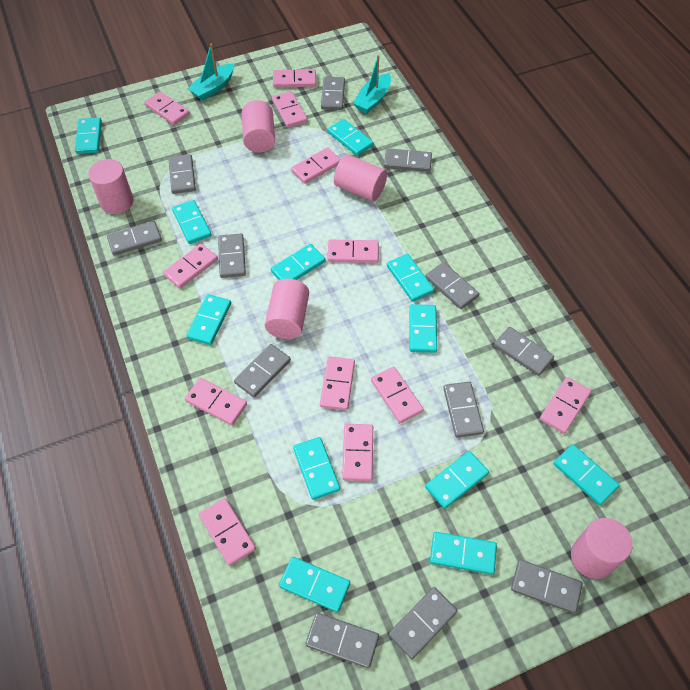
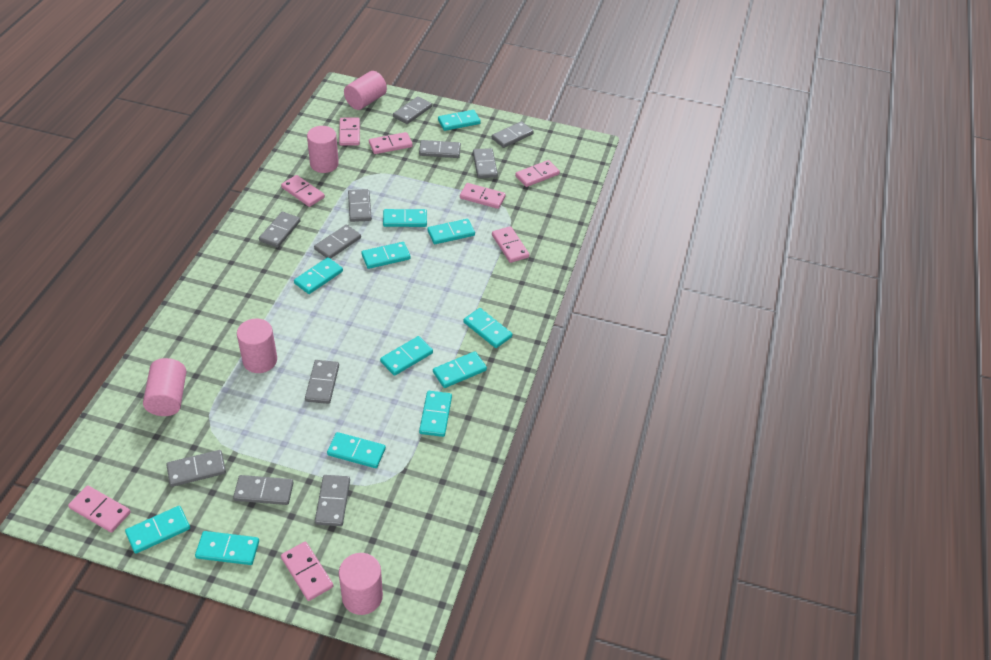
grey domino: 12 -> 11
pink domino: 12 -> 8
turquoise boat: 2 -> 0

